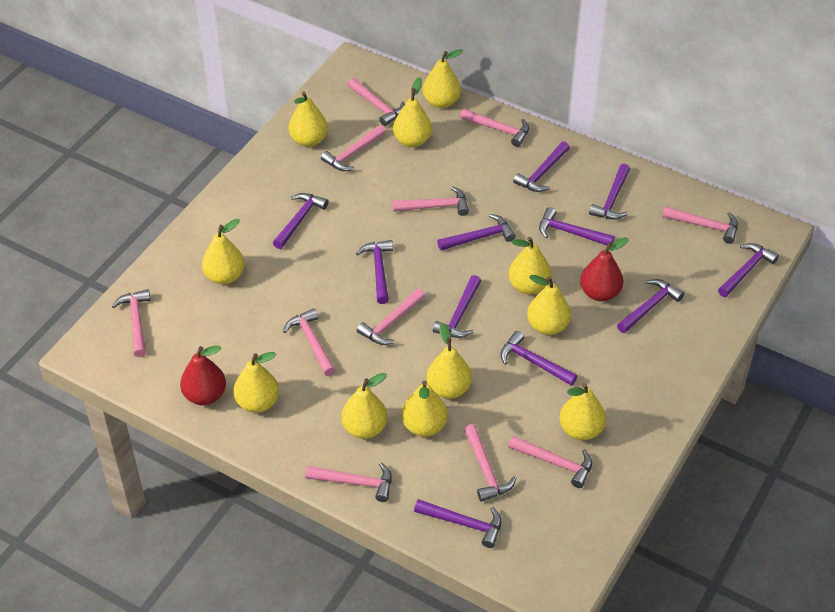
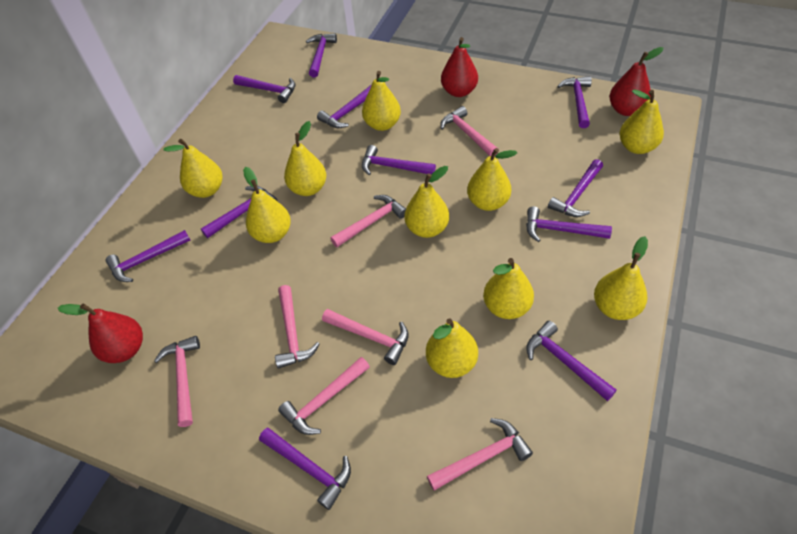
pink hammer: 11 -> 7
red pear: 2 -> 3
yellow pear: 11 -> 10

